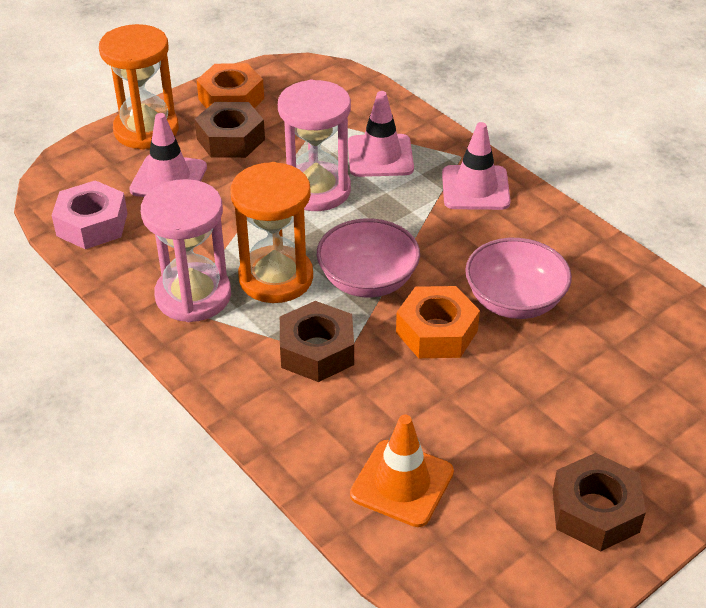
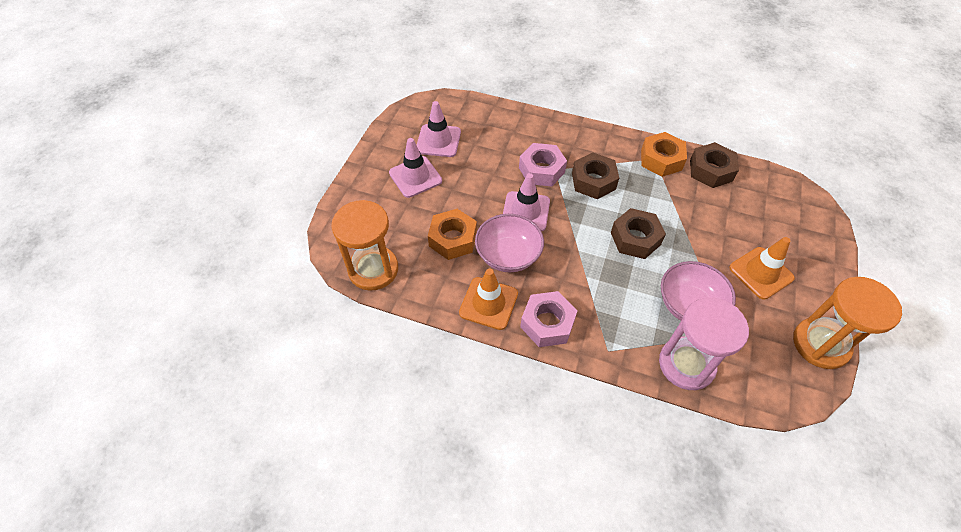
orange traffic cone: 1 -> 2
pink hourglass: 2 -> 1
pink nut: 1 -> 2

